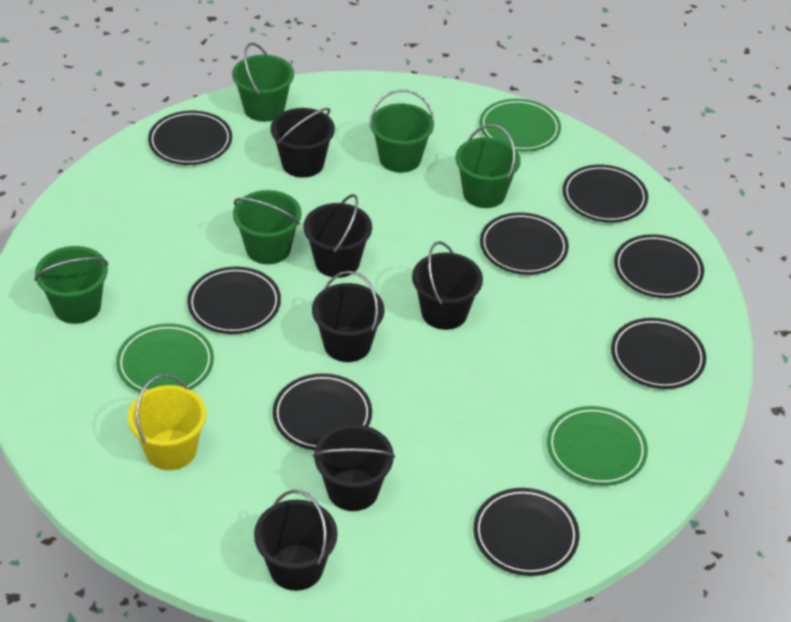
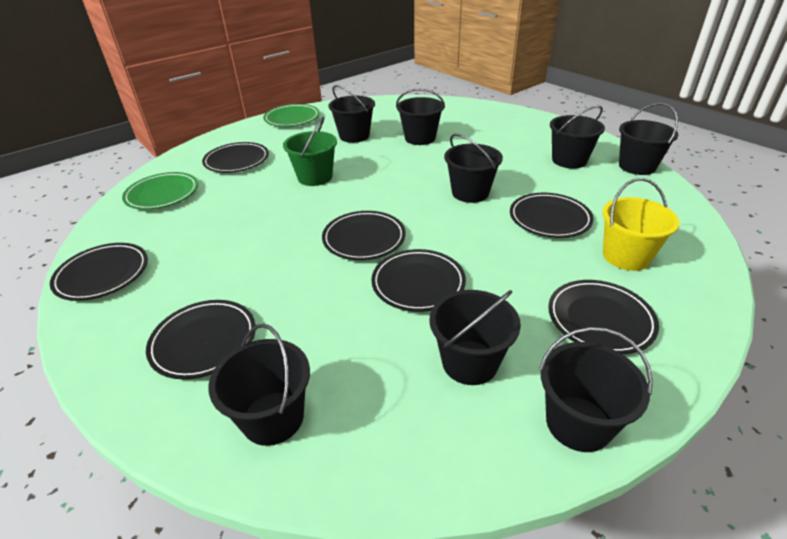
black bucket: 6 -> 8
black plate: 8 -> 7
green bucket: 5 -> 1
green plate: 3 -> 2

